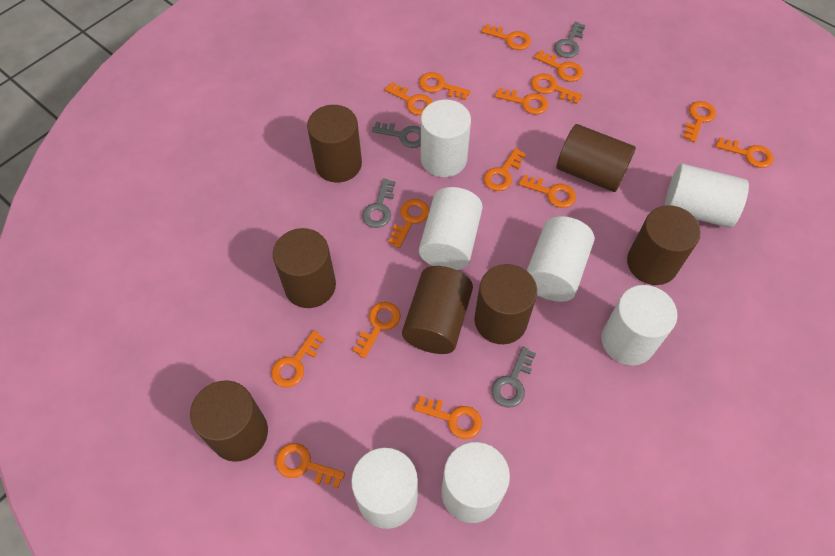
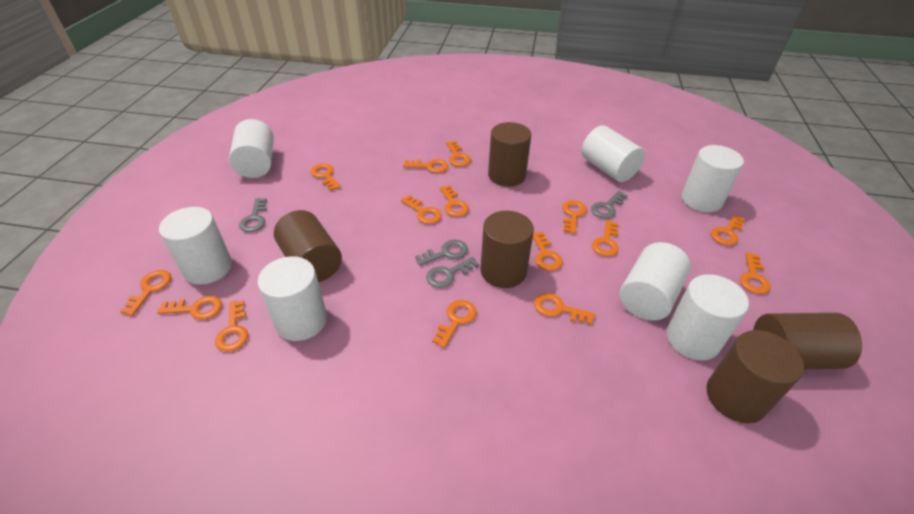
brown cylinder: 7 -> 5

